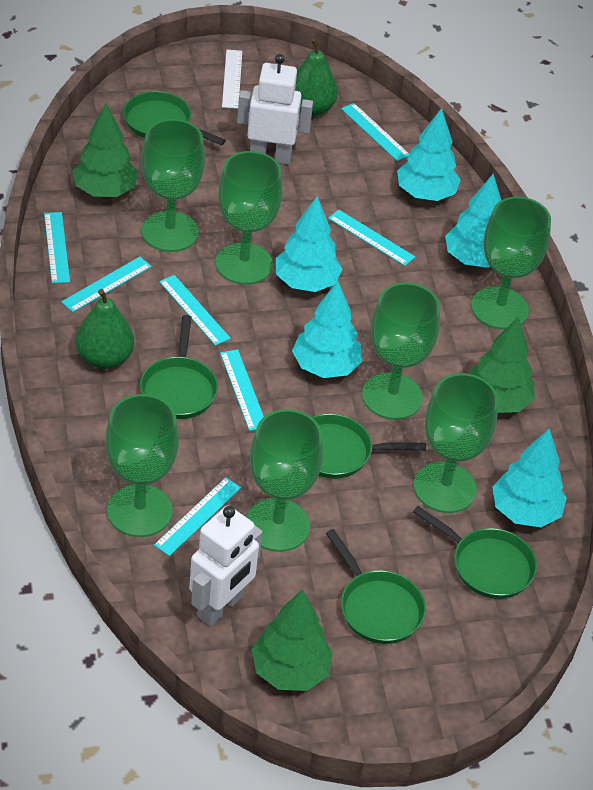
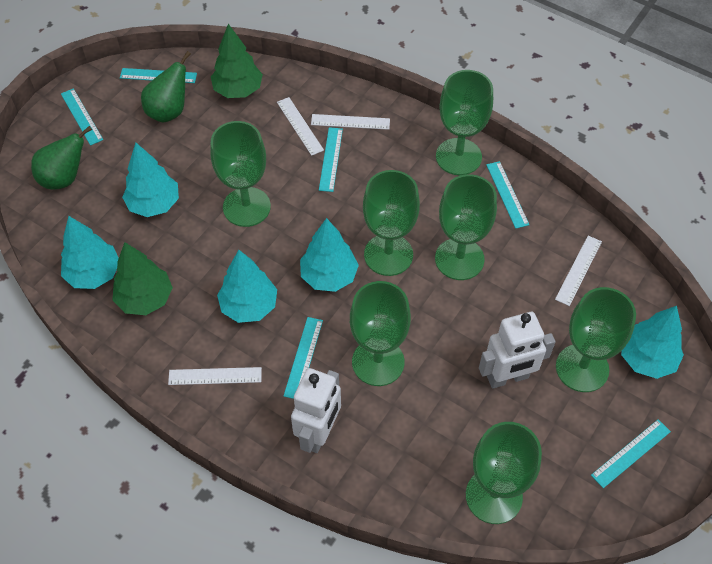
green pan: 5 -> 0
green tree: 3 -> 2
turquoise ruler: 7 -> 6
white ruler: 1 -> 4

